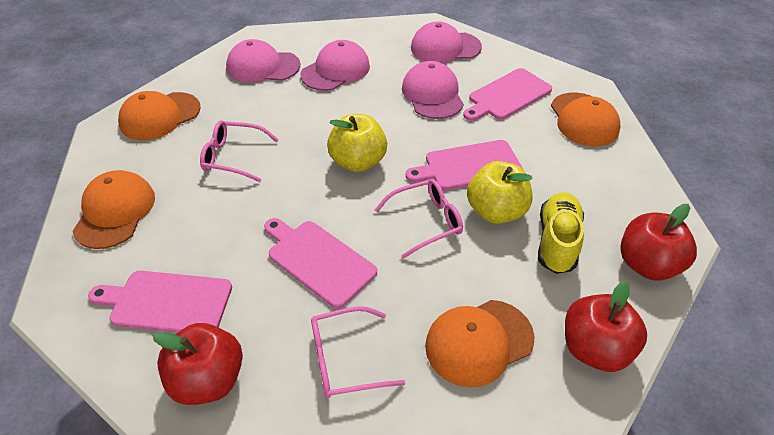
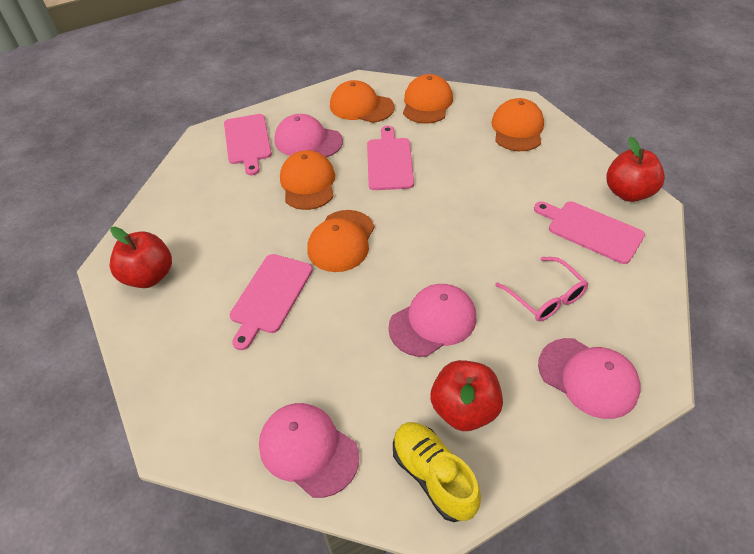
orange cap: 4 -> 5
pink glasses: 3 -> 1
yellow apple: 2 -> 0

